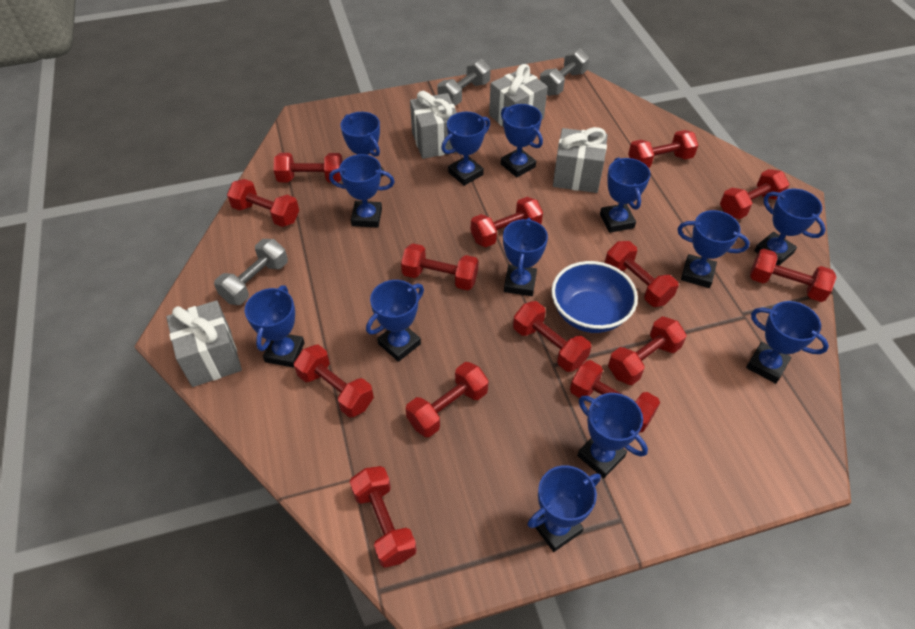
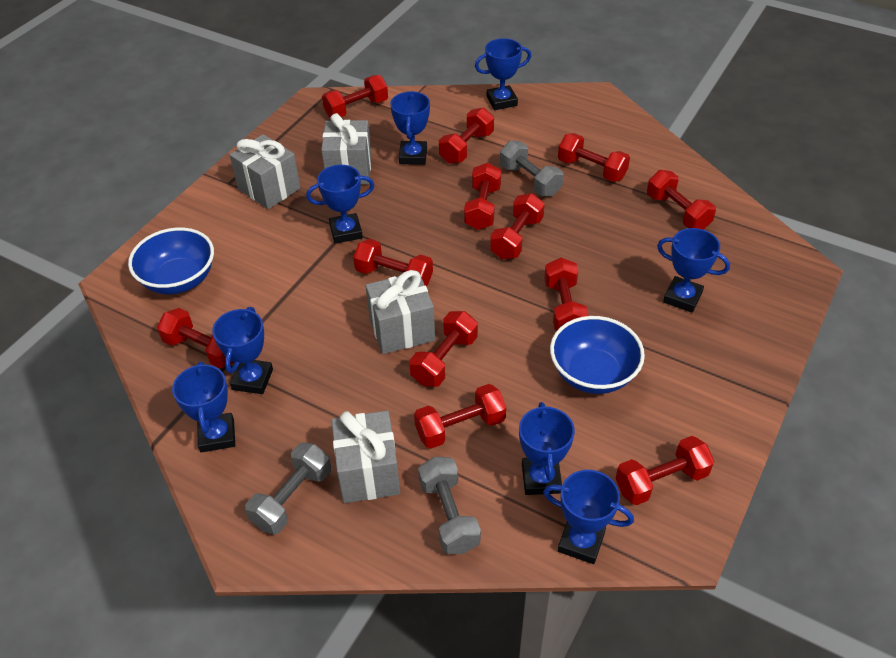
blue bowl: 1 -> 2
blue trophy: 13 -> 8
red dumbbell: 14 -> 12

